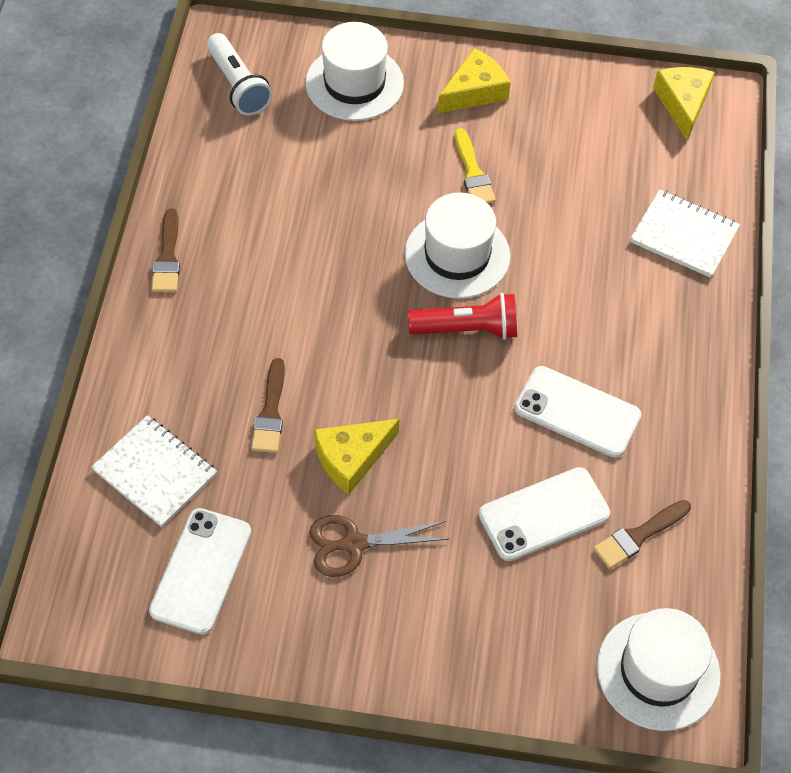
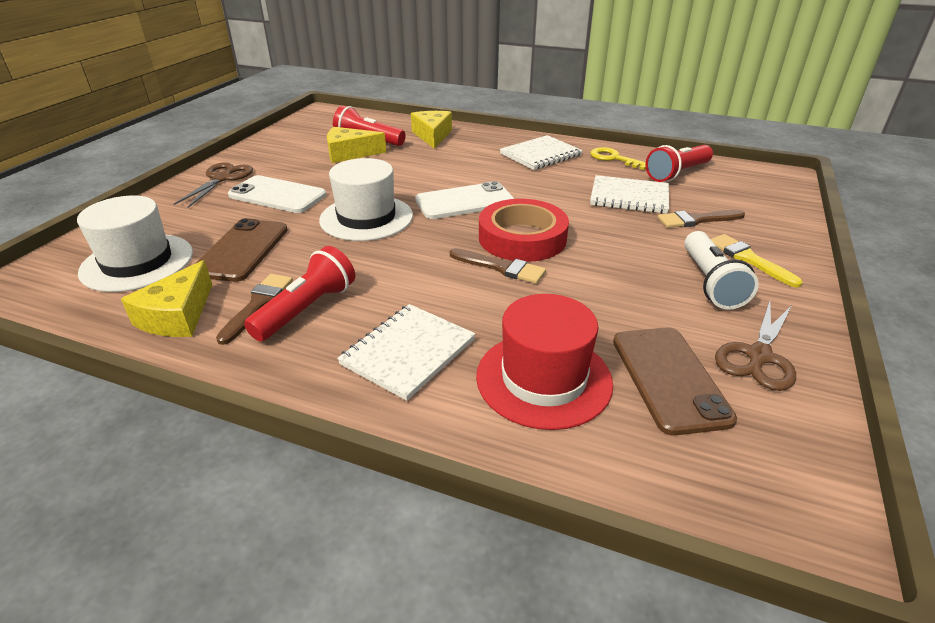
brown phone: 0 -> 2
brown scissors: 1 -> 2
red flashlight: 1 -> 3
red hat: 0 -> 1
red tape: 0 -> 1
white hat: 3 -> 2
white notebook: 2 -> 3
white phone: 3 -> 2
yellow key: 0 -> 1

